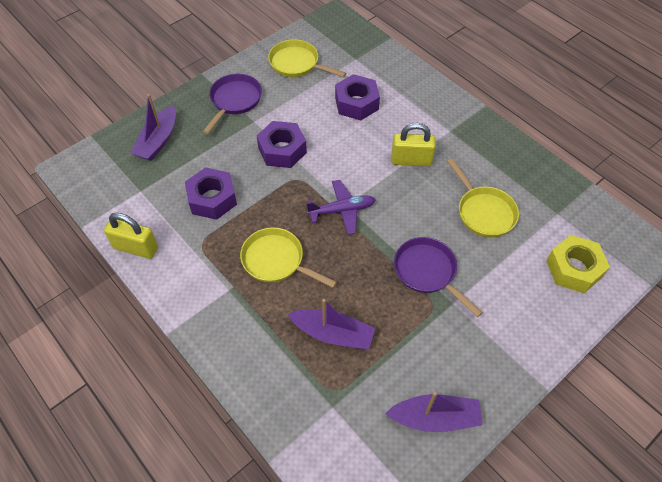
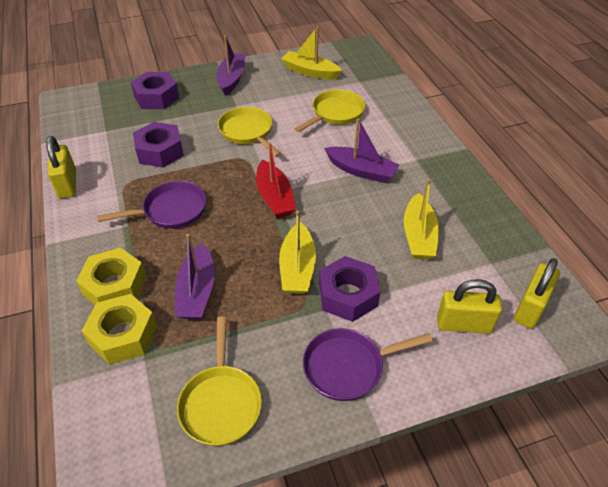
purple plane: 1 -> 0
red boat: 0 -> 1
yellow boat: 0 -> 3
yellow nut: 1 -> 2
yellow padlock: 2 -> 3

